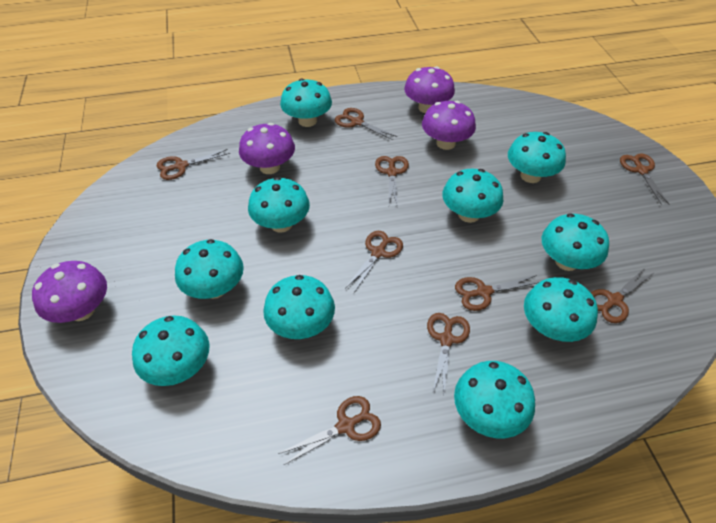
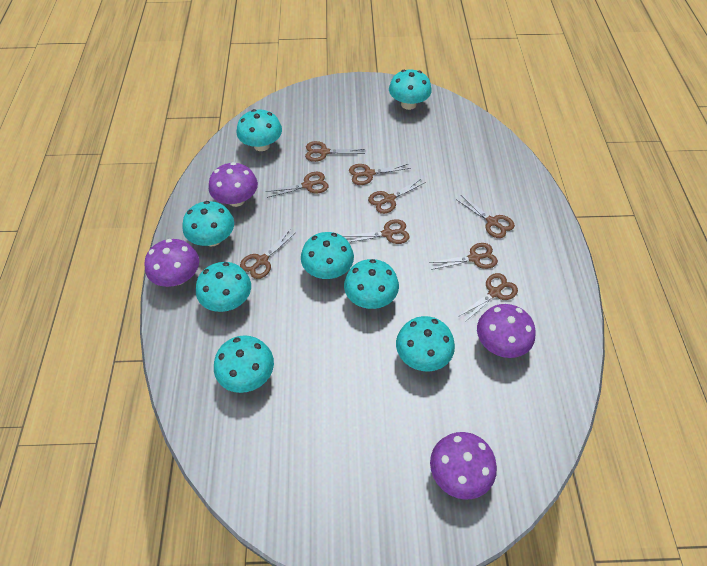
turquoise mushroom: 10 -> 8

